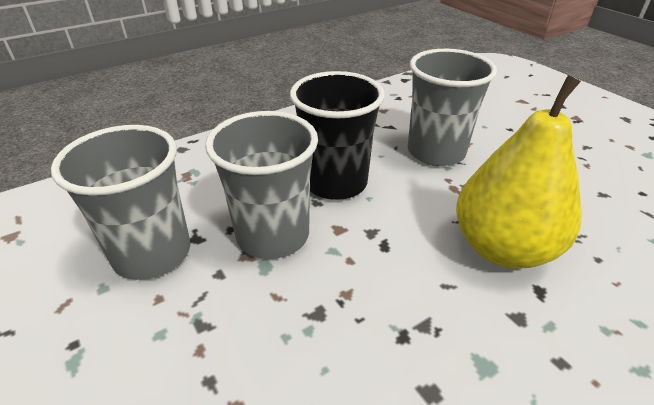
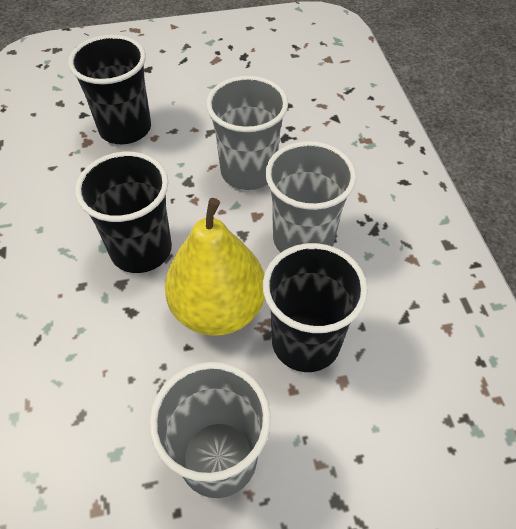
black cup: 1 -> 3

